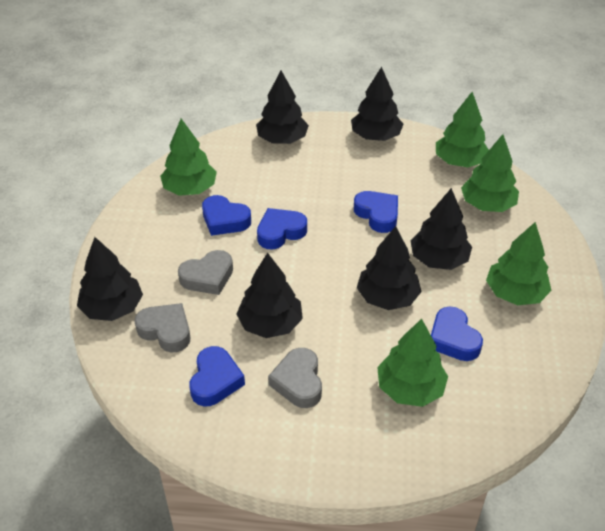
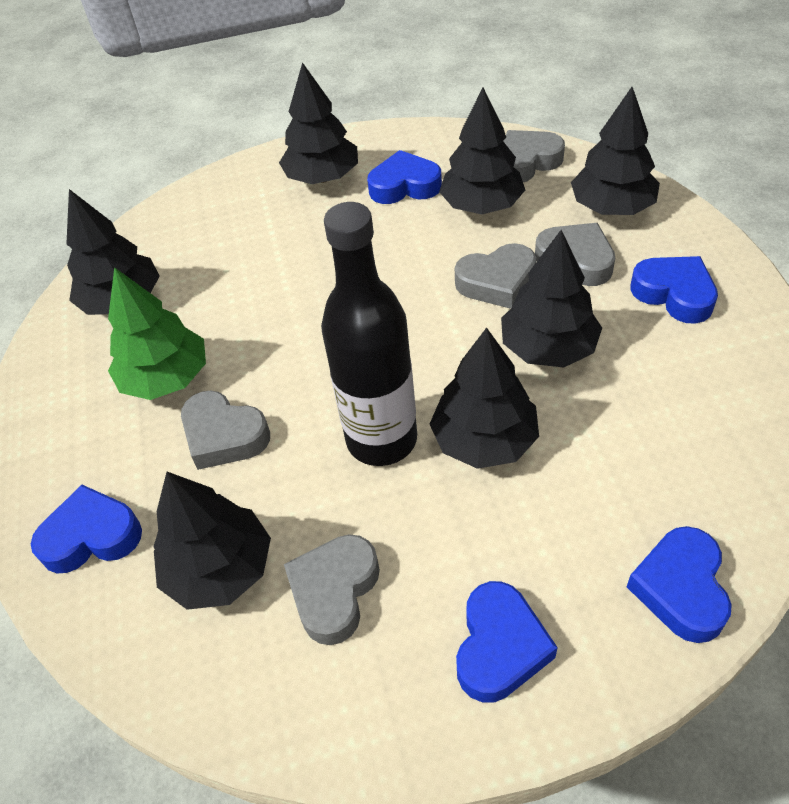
black bottle: 0 -> 1
black tree: 6 -> 7
green tree: 5 -> 1
grey heart: 3 -> 5

